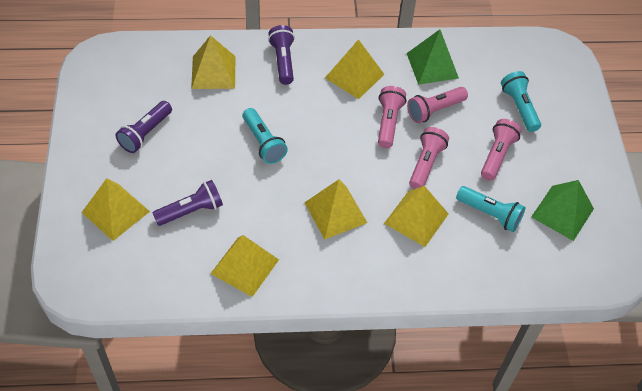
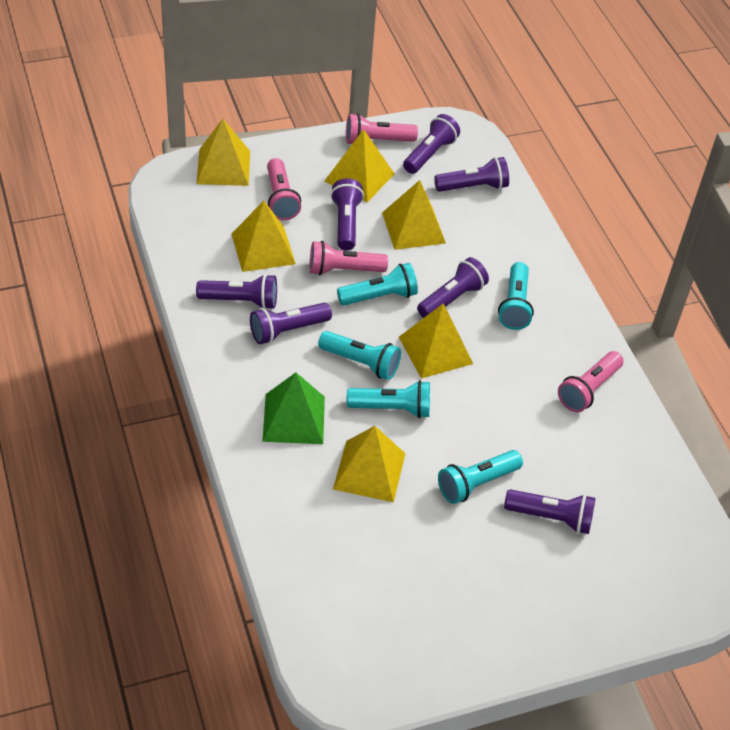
green pyramid: 2 -> 1
purple flashlight: 3 -> 7
turquoise flashlight: 3 -> 5

